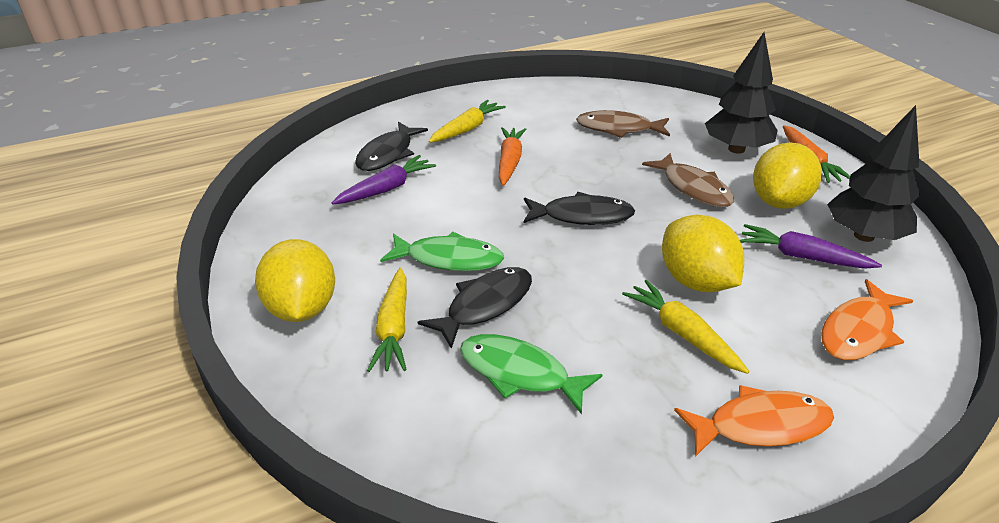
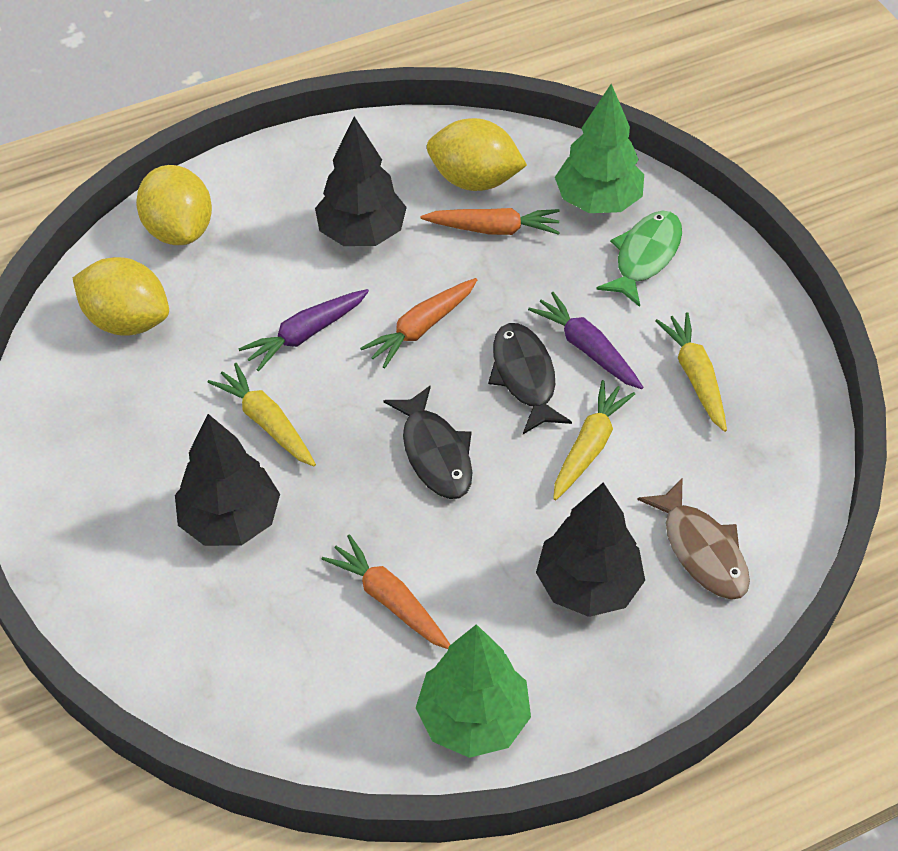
black fish: 3 -> 2
black tree: 2 -> 3
brown fish: 2 -> 1
green fish: 2 -> 1
green tree: 0 -> 2
orange carrot: 2 -> 3
orange fish: 2 -> 0

